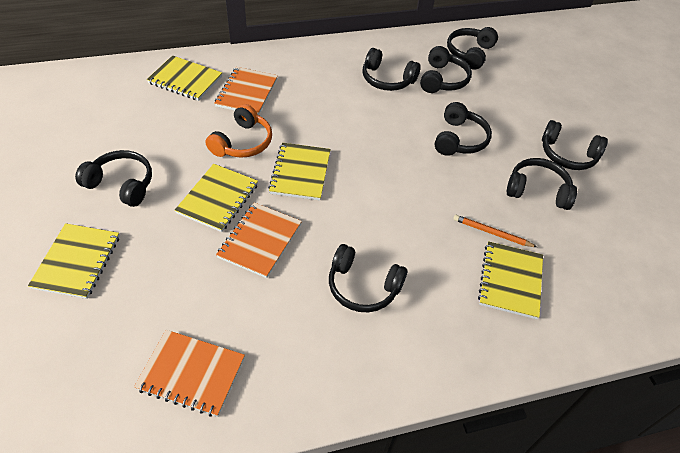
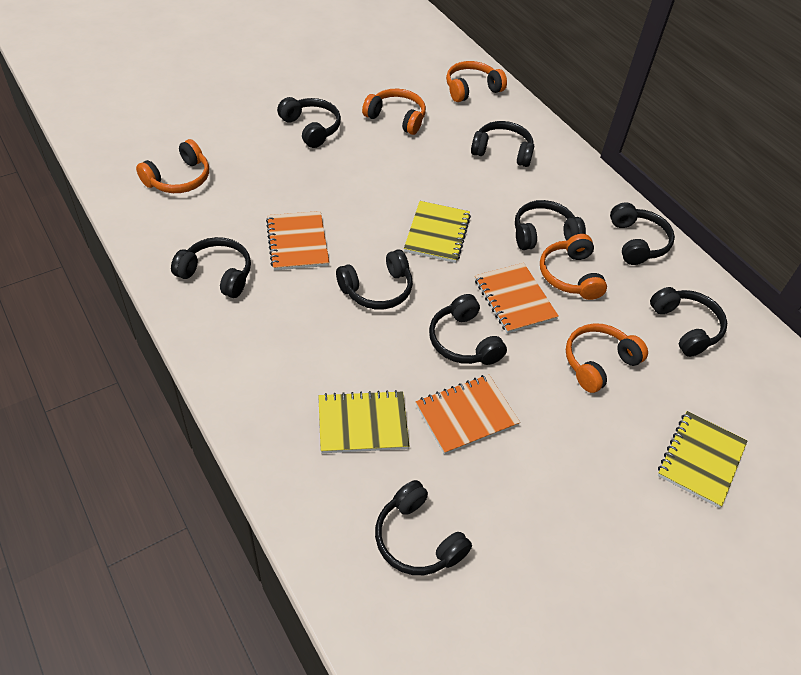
black headphones: 8 -> 9
orange headphones: 1 -> 5
orange pencil: 1 -> 0
yellow notebook: 5 -> 3

